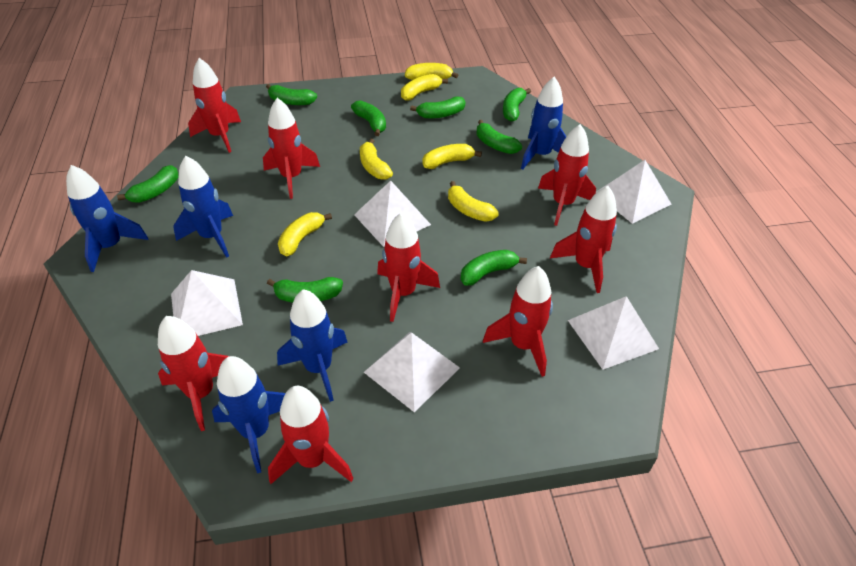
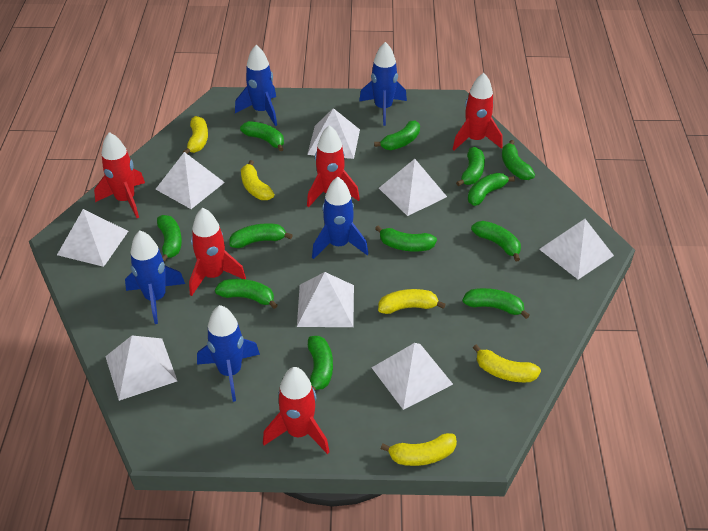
green banana: 8 -> 12
red rocket: 8 -> 5
white pyramid: 5 -> 8
yellow banana: 6 -> 5

